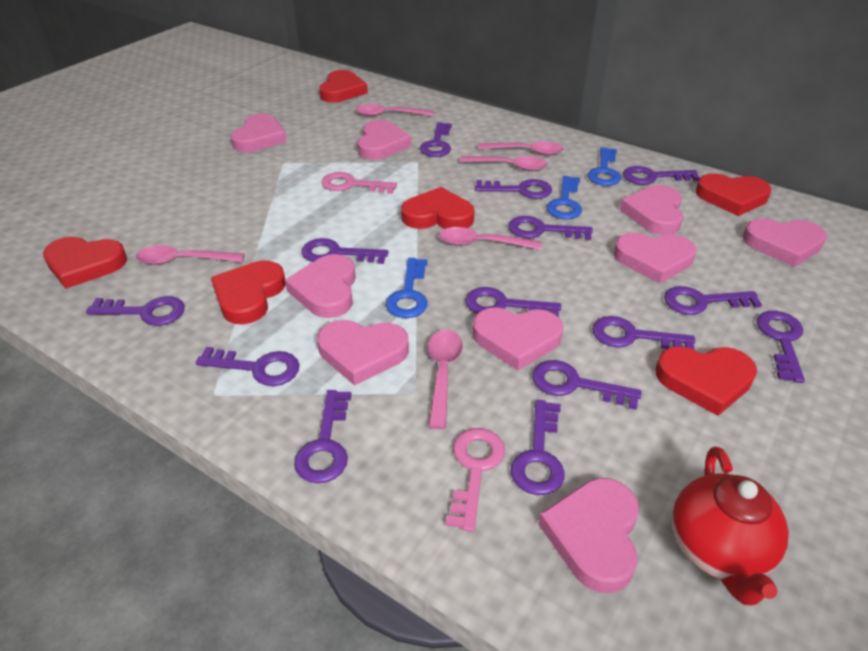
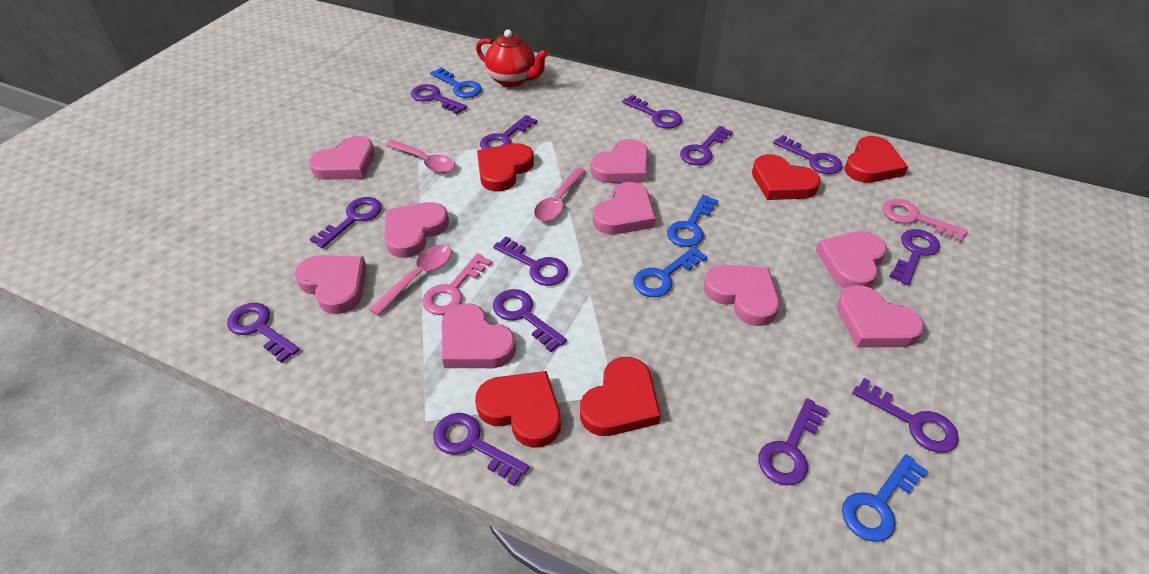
blue key: 3 -> 4
pink spoon: 6 -> 3
purple key: 14 -> 13
red heart: 6 -> 5

